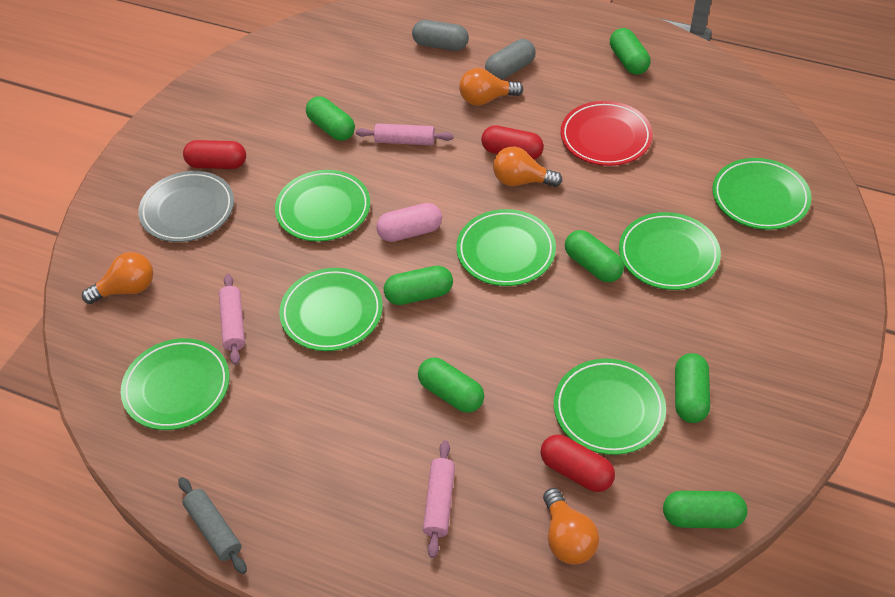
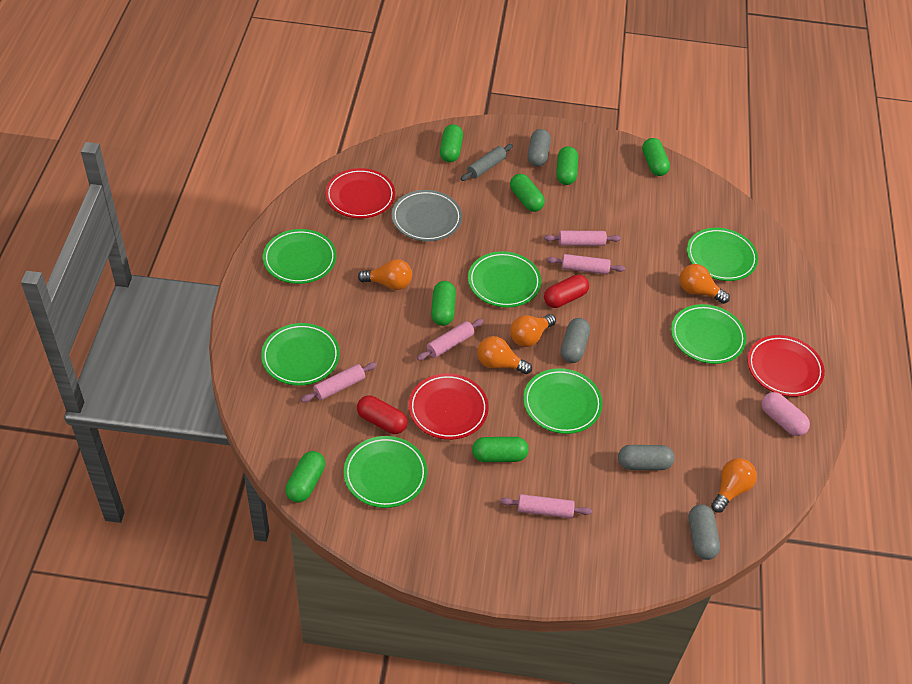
grey capsule: 2 -> 4
orange light bulb: 4 -> 5
pink rolling pin: 3 -> 5
red capsule: 3 -> 2
red plate: 1 -> 3

